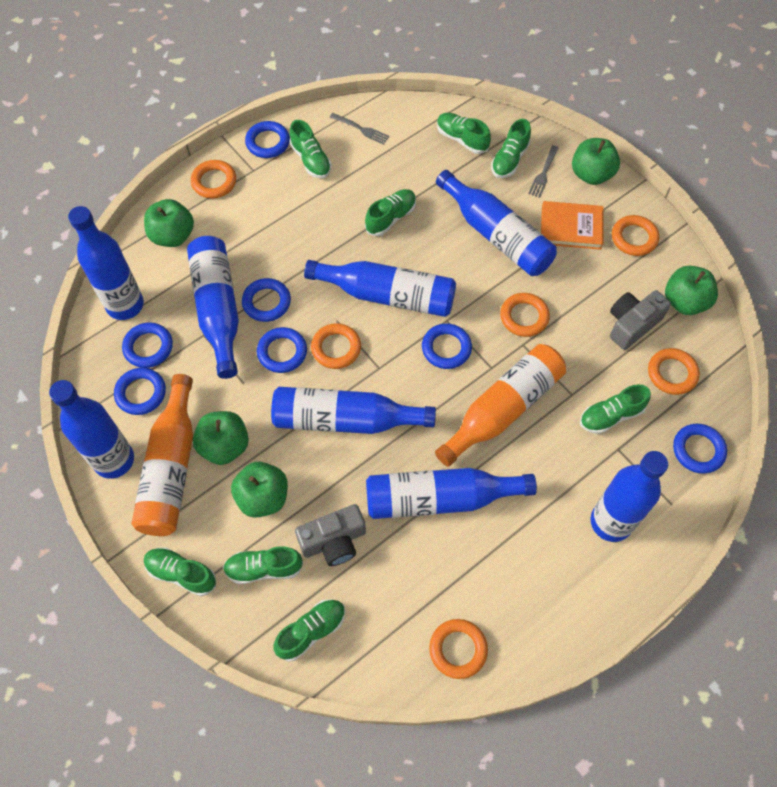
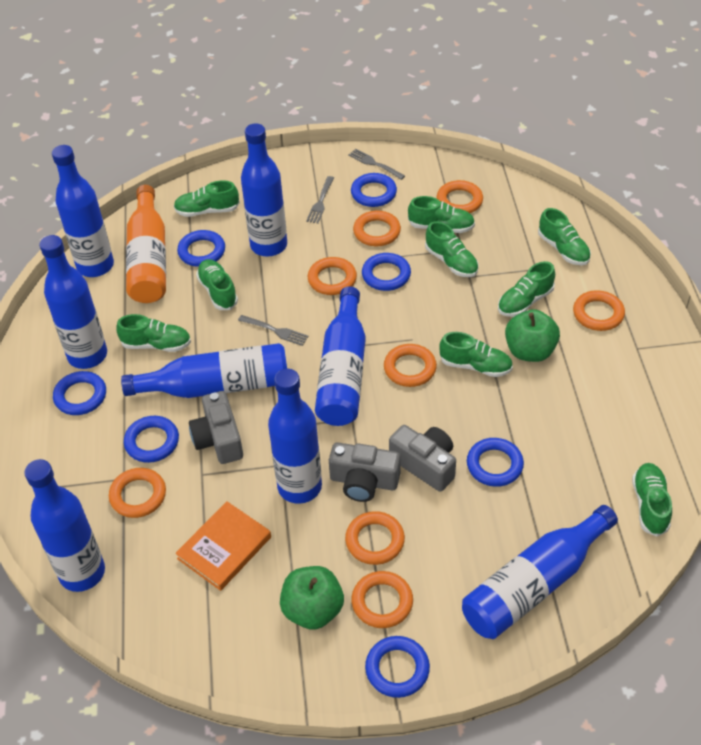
green apple: 5 -> 2
green shoe: 8 -> 9
grey camera: 2 -> 3
grey fork: 2 -> 3
orange bottle: 2 -> 1
orange ring: 6 -> 8

